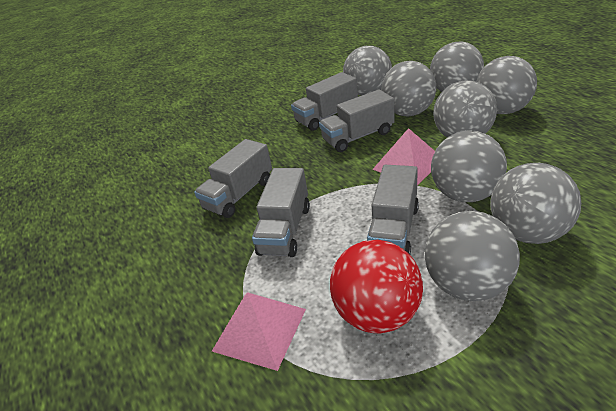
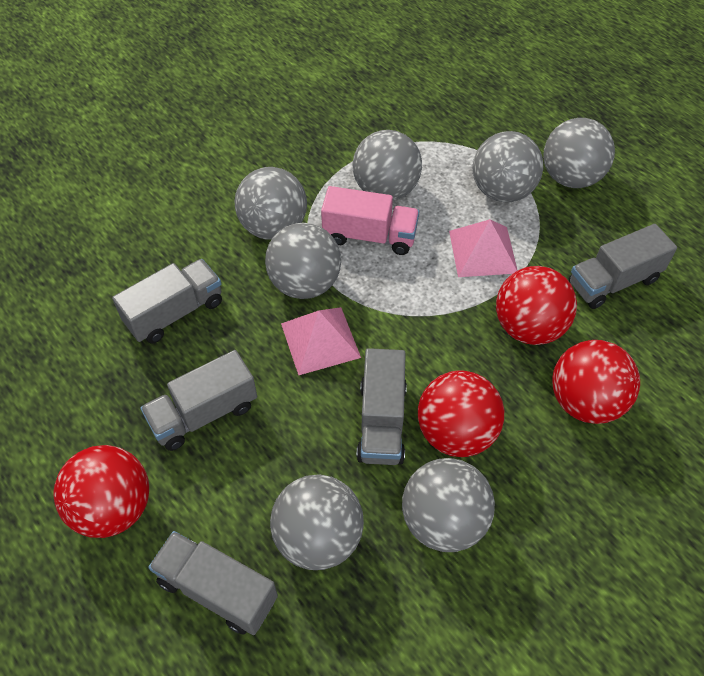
grey ball: 8 -> 7
pink truck: 0 -> 1
red ball: 1 -> 4

